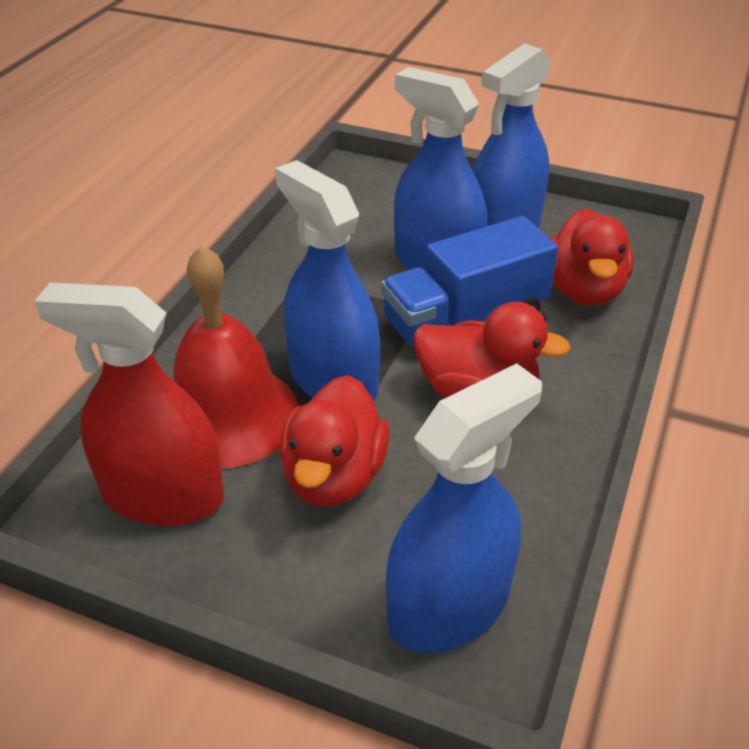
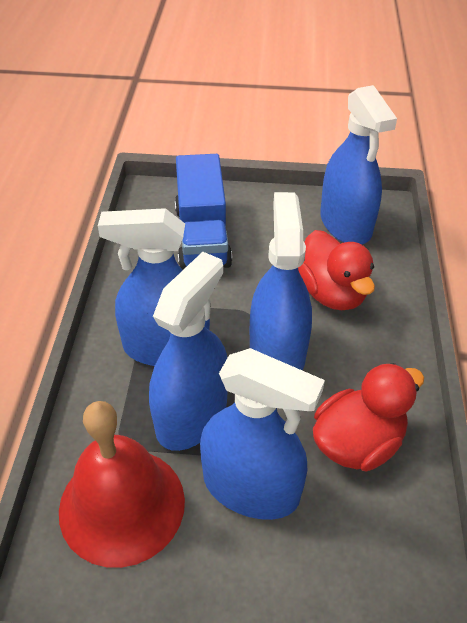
blue spray bottle: 4 -> 5
red duck: 3 -> 2
red spray bottle: 1 -> 0

